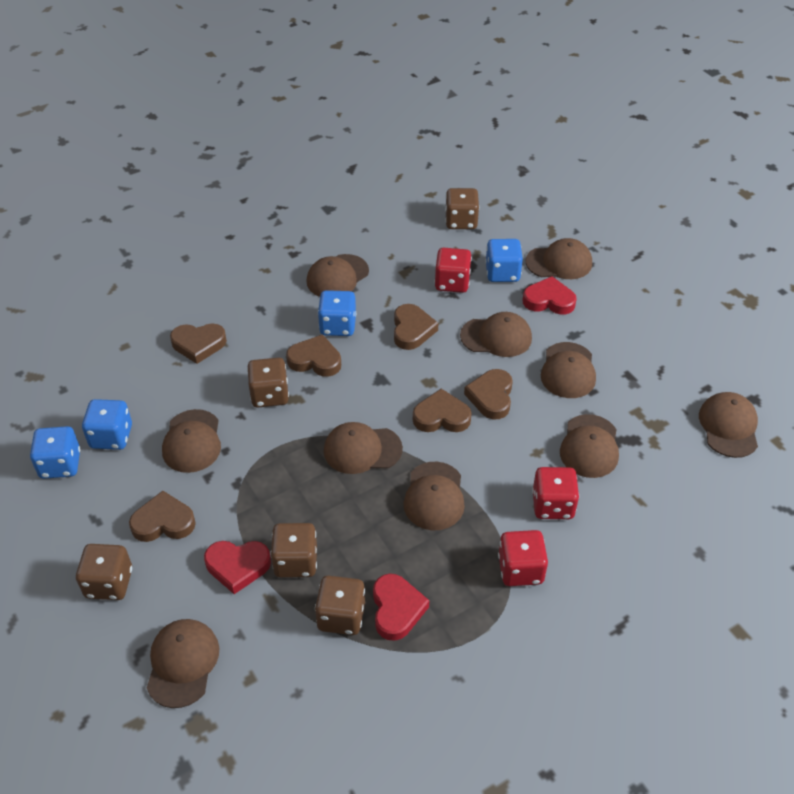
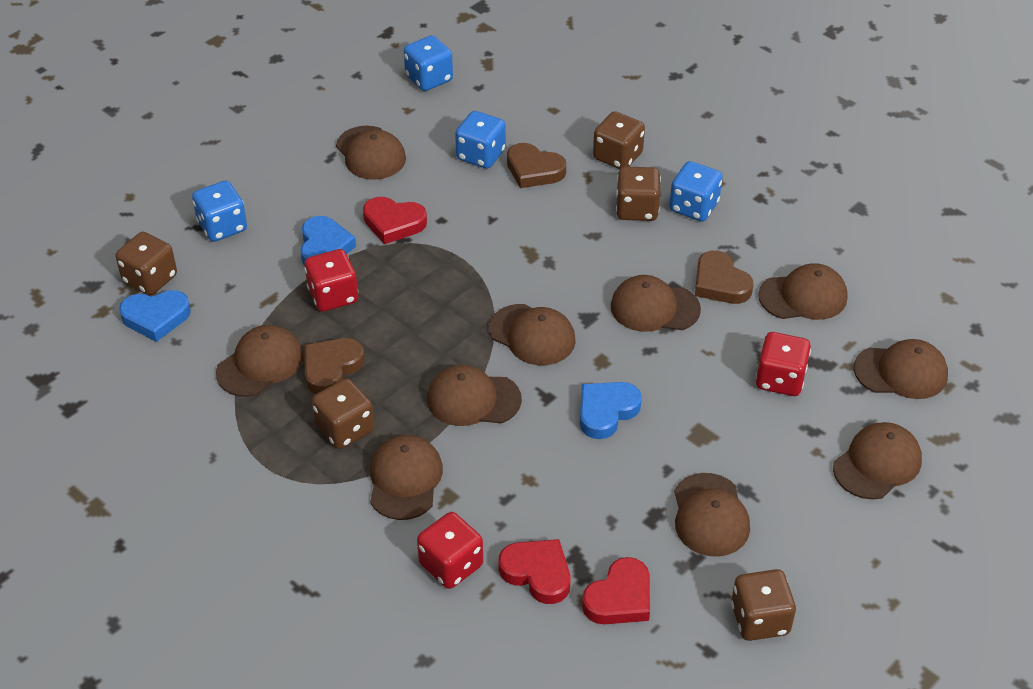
blue heart: 0 -> 3
brown heart: 6 -> 3

